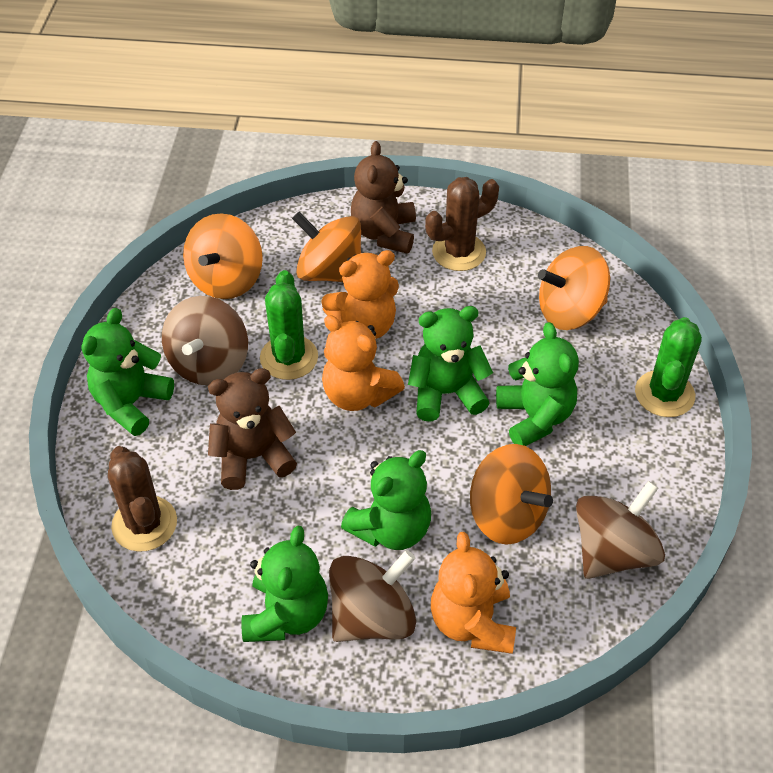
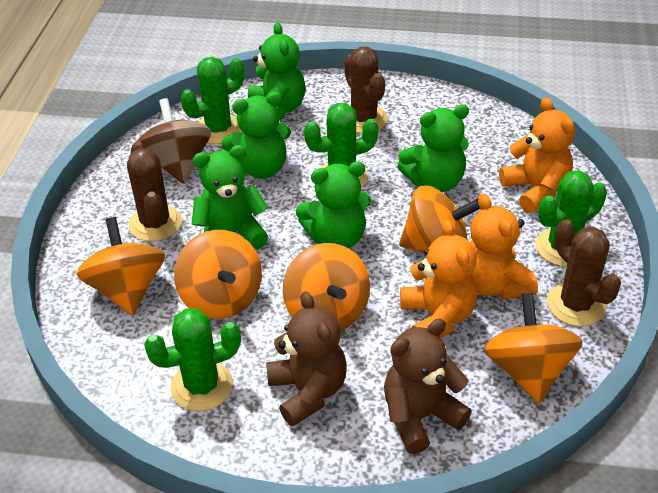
brown cactus: 2 -> 3
brown spinning top: 3 -> 1
green cactus: 2 -> 4
orange spinning top: 4 -> 5

